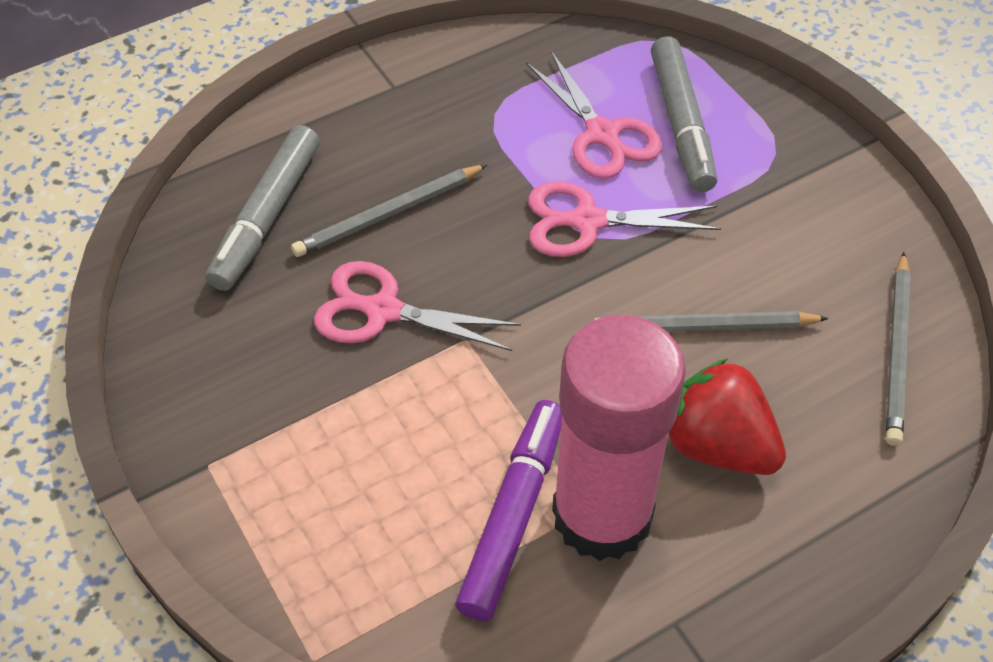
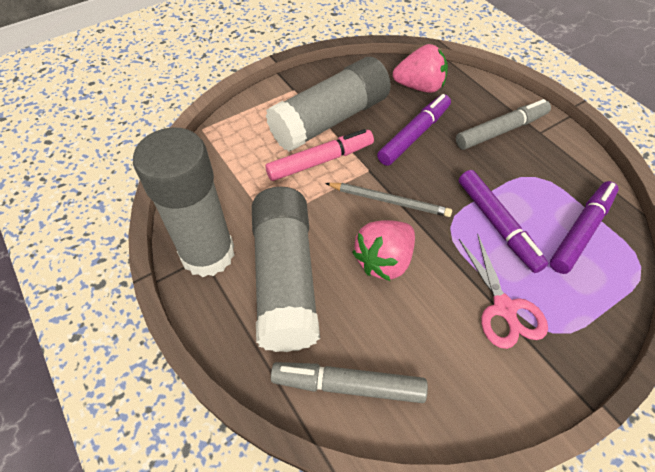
grey glue stick: 0 -> 3
grey pencil: 3 -> 1
pink glue stick: 1 -> 0
pink marker: 0 -> 1
pink scissors: 3 -> 1
pink strawberry: 0 -> 2
purple marker: 1 -> 3
red strawberry: 1 -> 0

